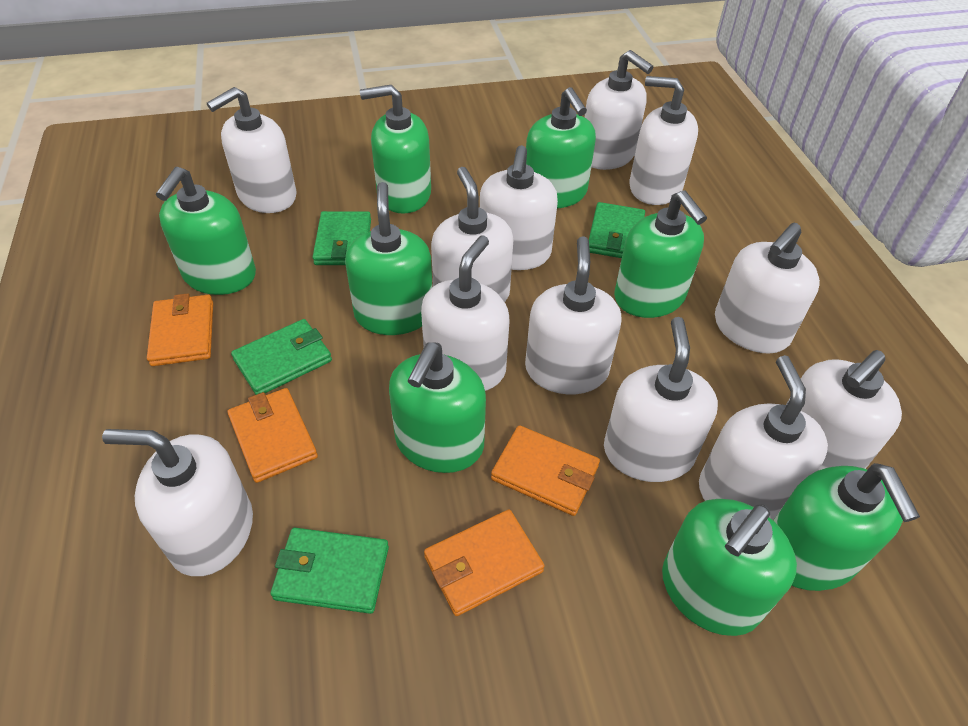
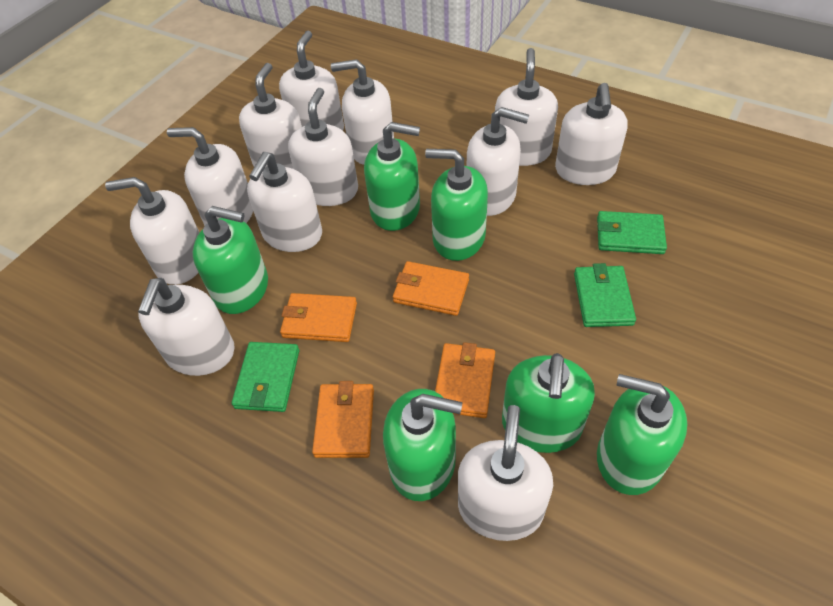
green soap dispenser: 8 -> 6
green wallet: 4 -> 3

